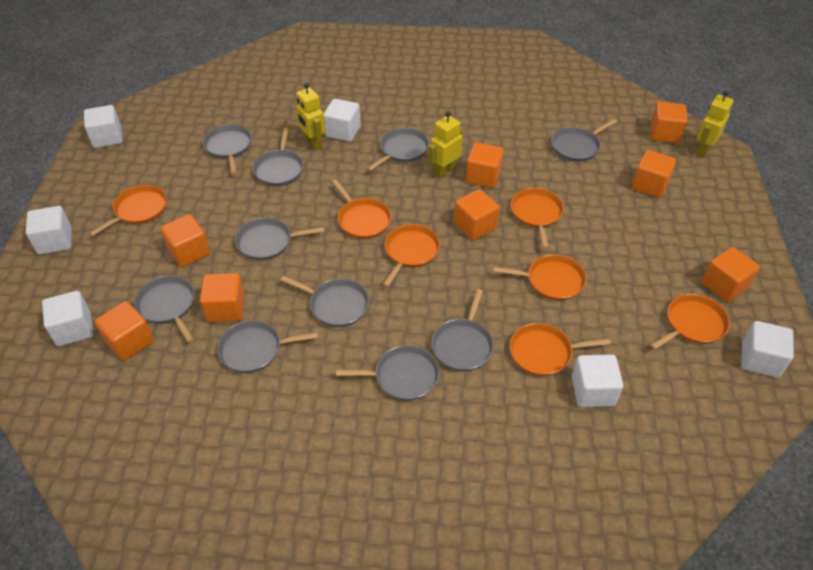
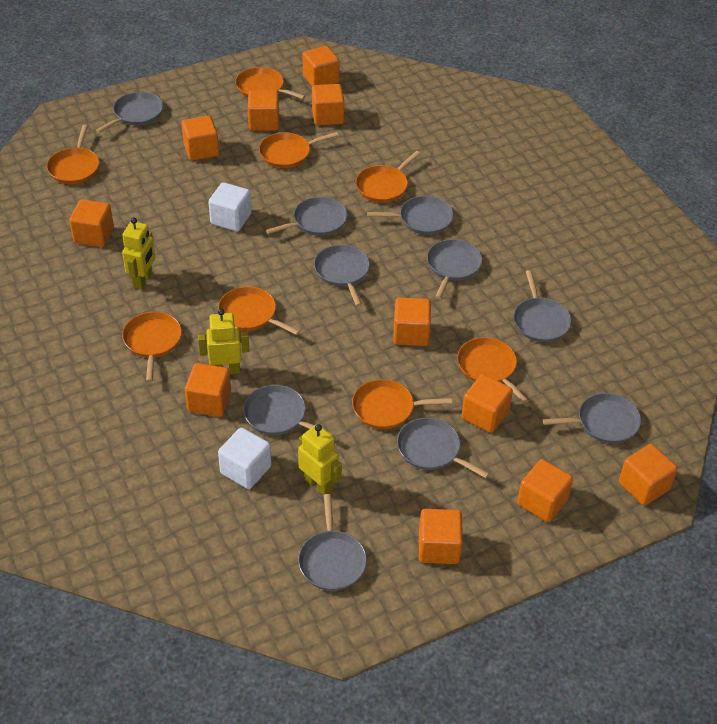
orange cube: 8 -> 11
orange pan: 7 -> 8
white cube: 6 -> 2

